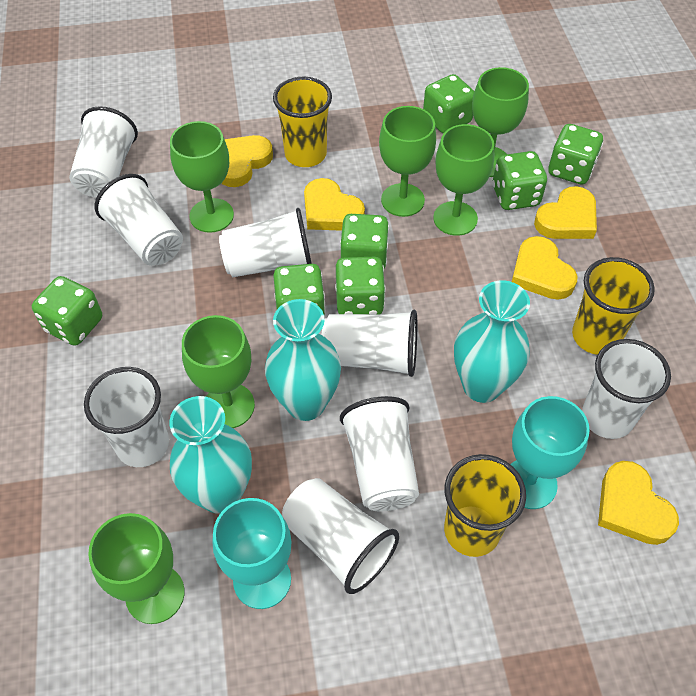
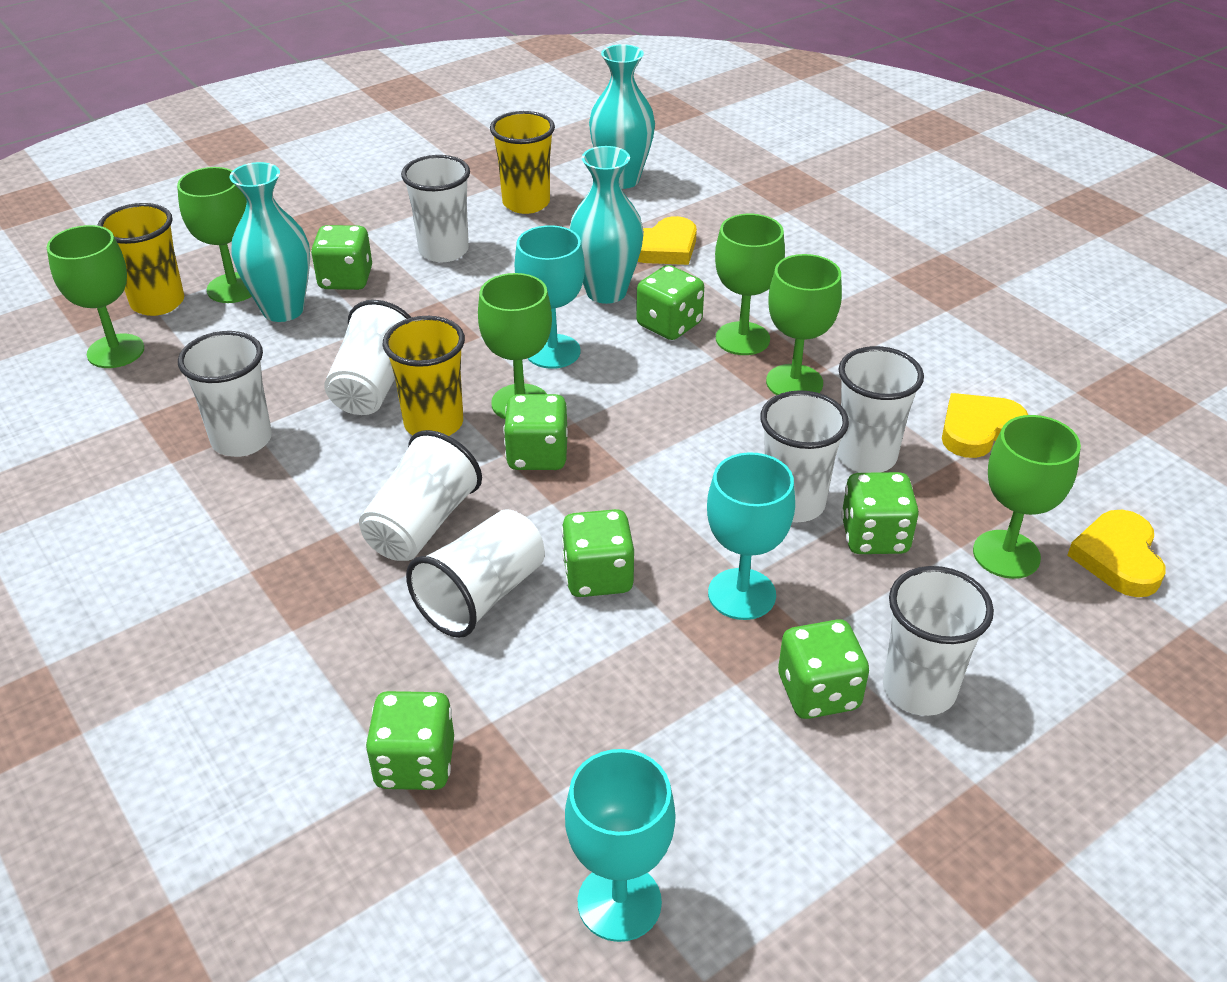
turquoise goblet: 2 -> 3
yellow heart: 5 -> 3

